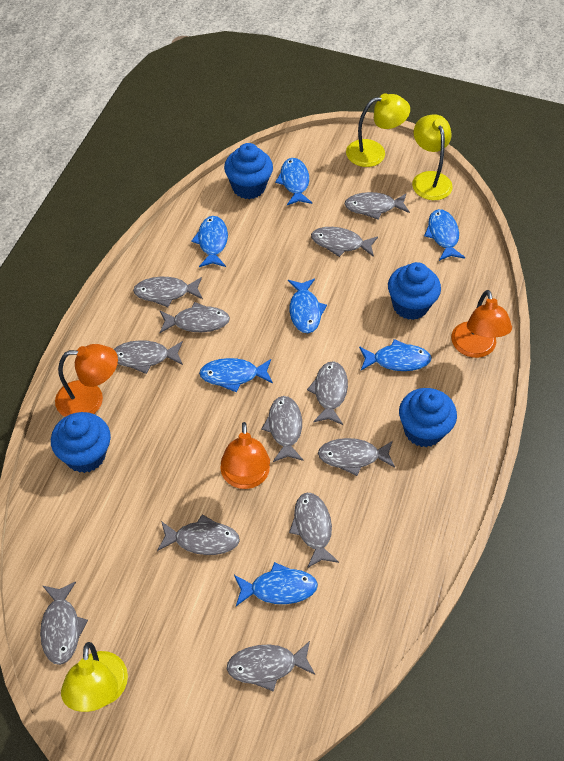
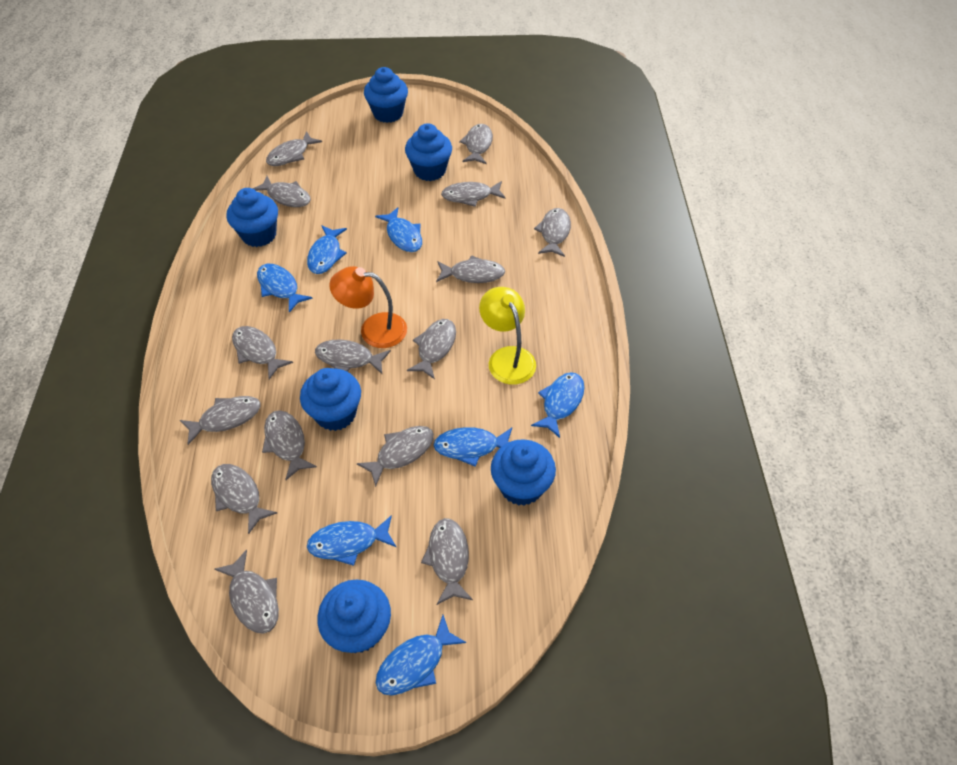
blue cupcake: 4 -> 6
grey fish: 12 -> 15
orange lamp: 3 -> 1
yellow lamp: 3 -> 1

